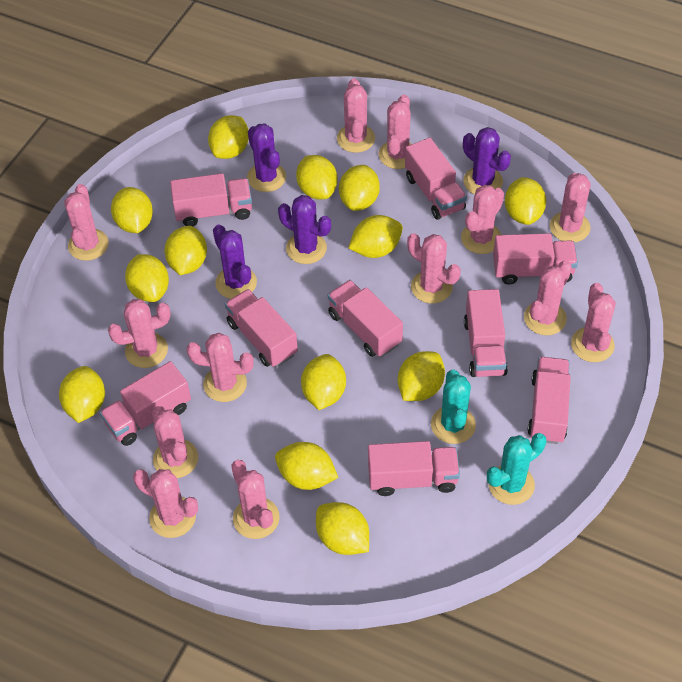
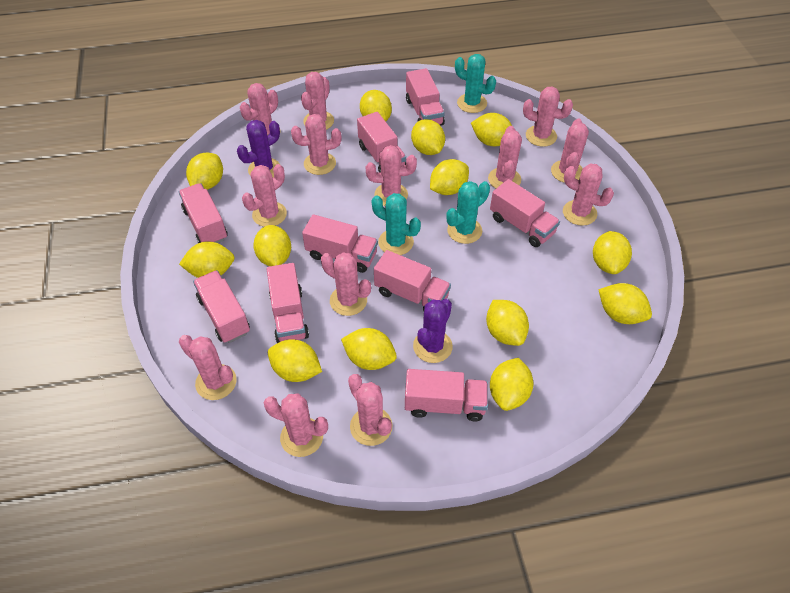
purple cactus: 4 -> 2
turquoise cactus: 2 -> 3

